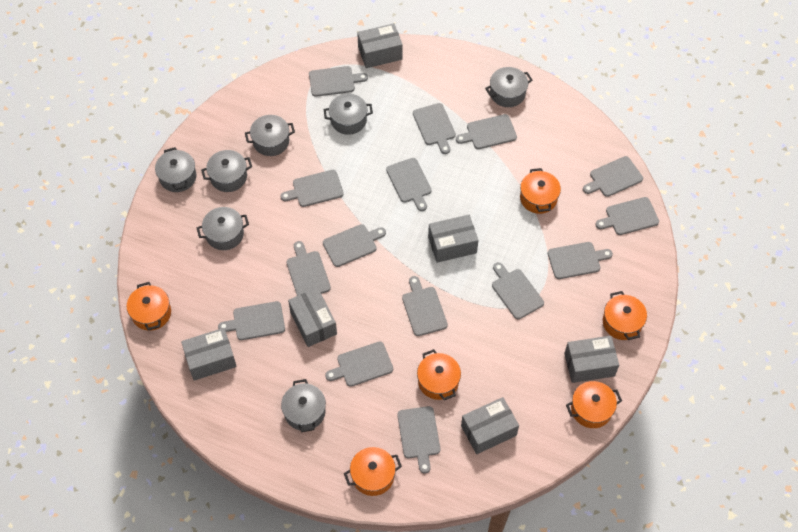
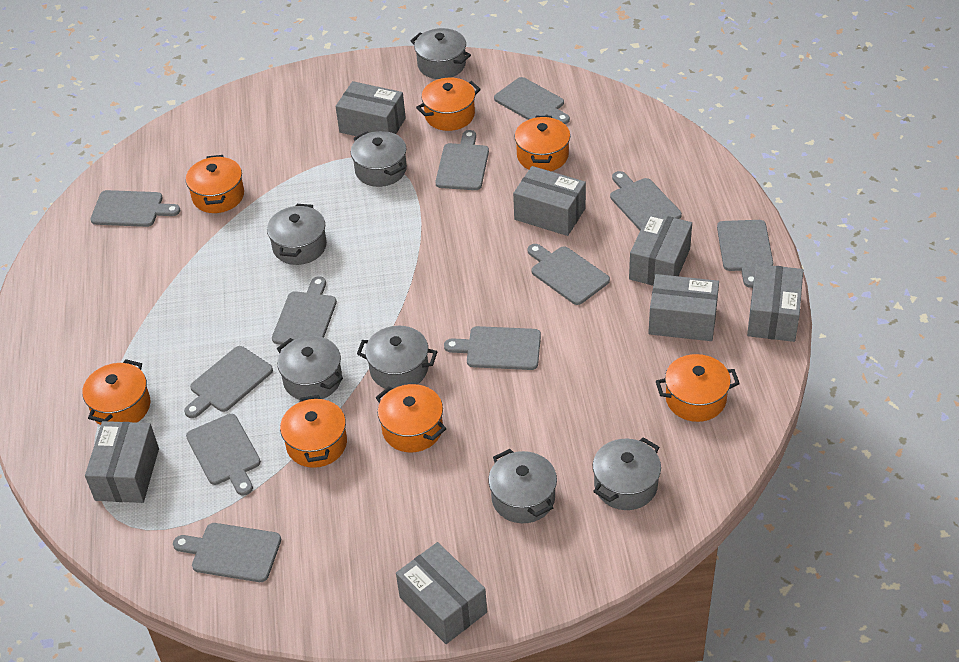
grey box: 6 -> 7
grey cutting board: 15 -> 11
orange pot: 6 -> 7

